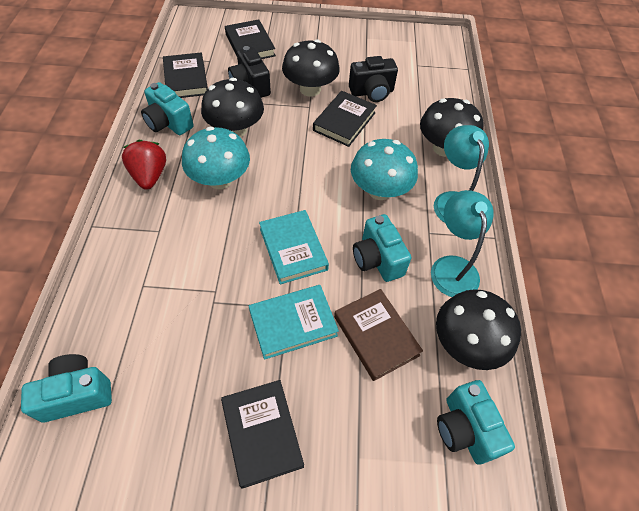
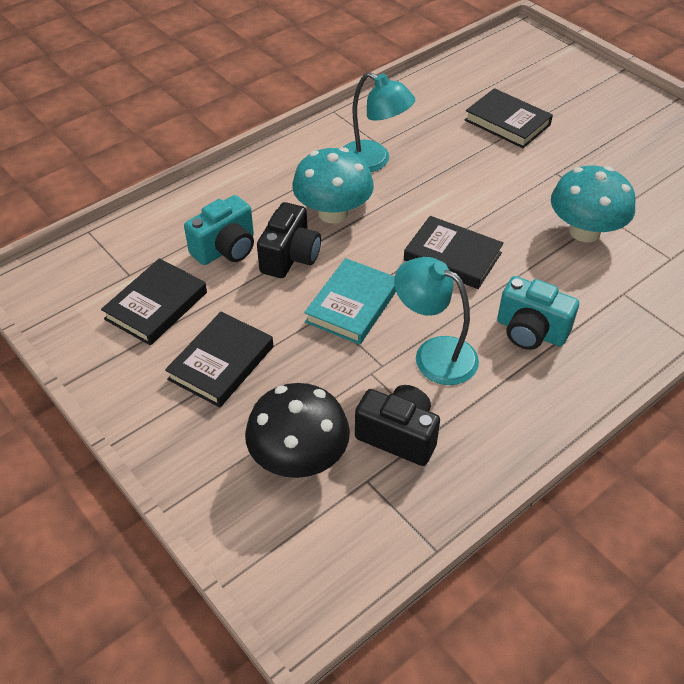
black mushroom: 4 -> 1
brown book: 1 -> 0
red strawberry: 1 -> 0
turquoise book: 2 -> 1
turquoise camera: 4 -> 2

